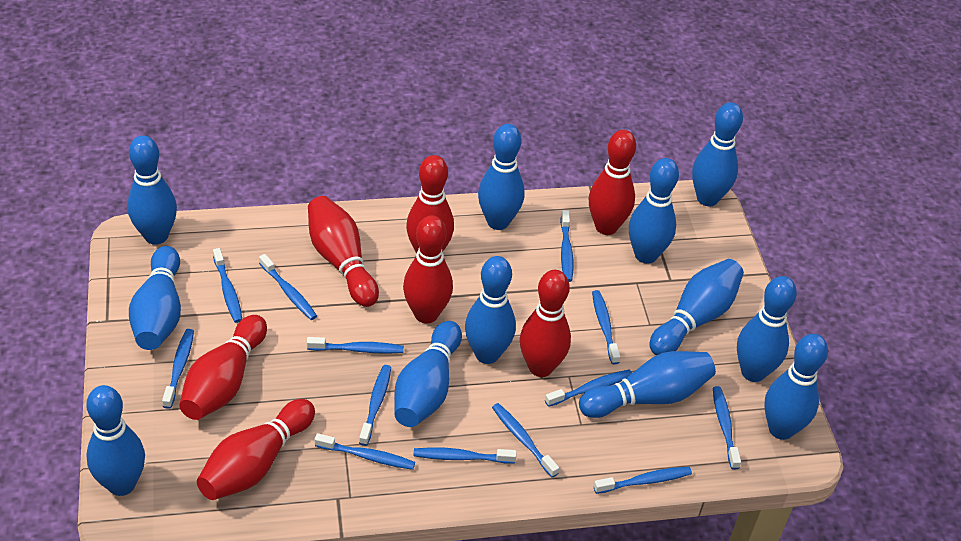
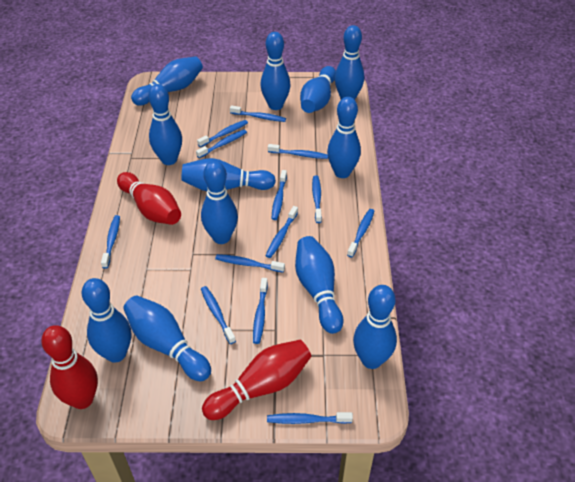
red bowling pin: 7 -> 3

